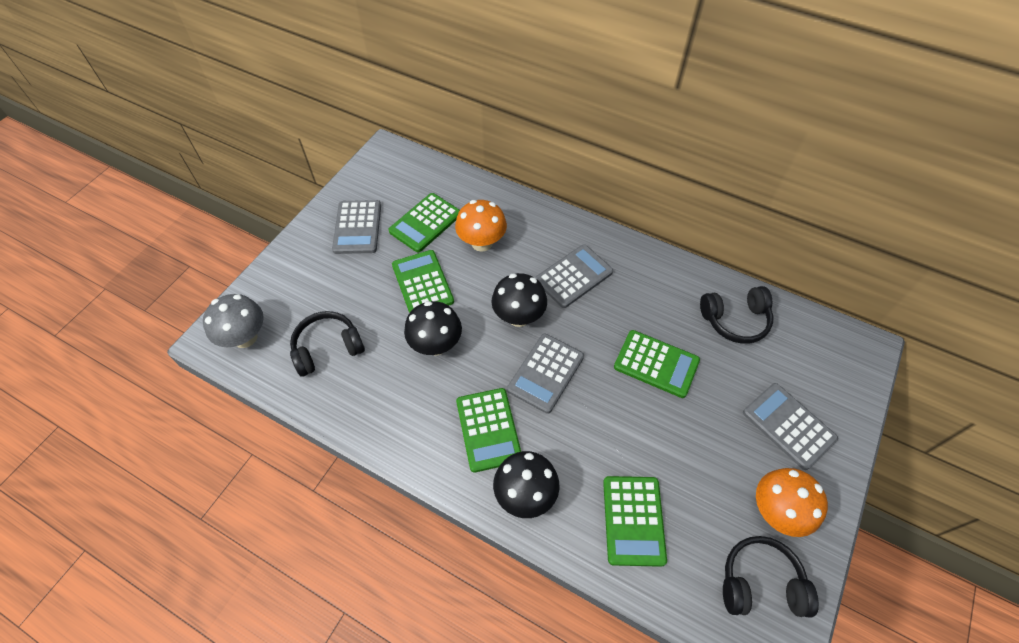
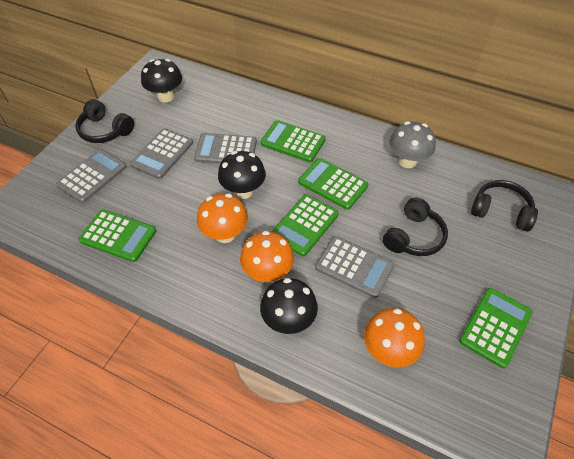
orange mushroom: 2 -> 3

